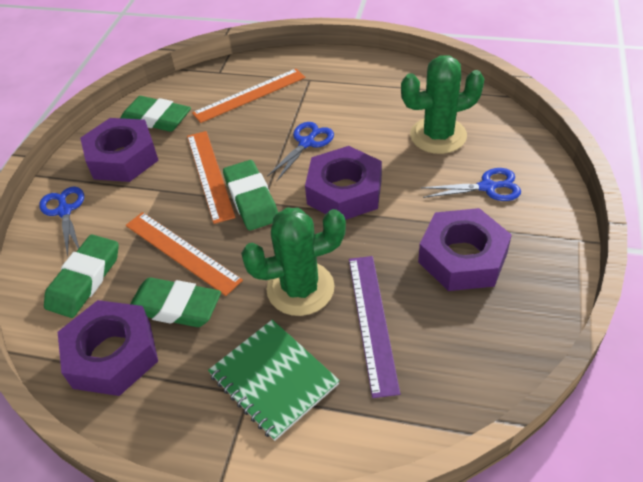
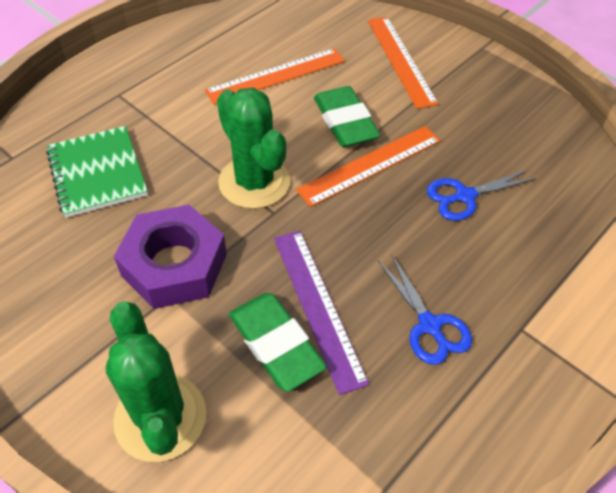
blue scissors: 3 -> 2
green eraser: 4 -> 2
purple nut: 4 -> 1

